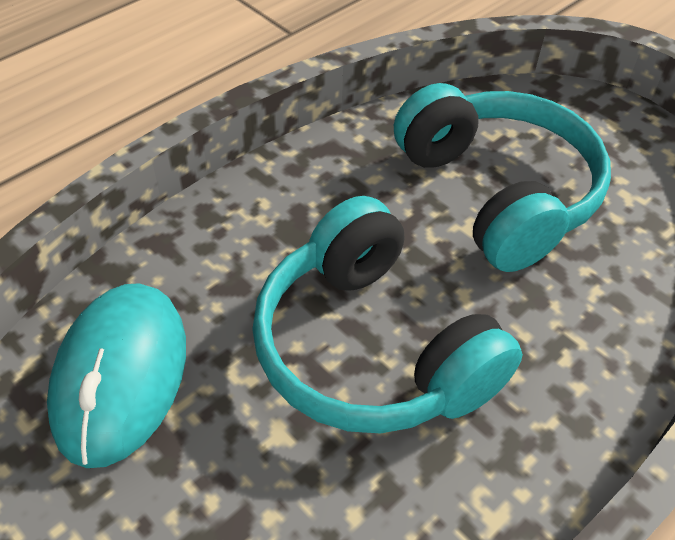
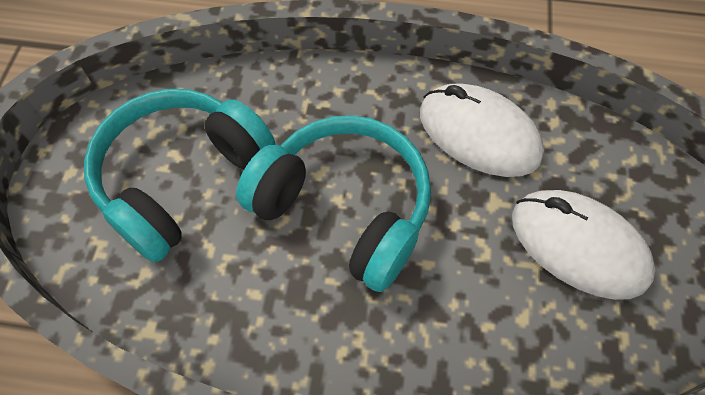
turquoise mouse: 1 -> 0
white mouse: 0 -> 2

